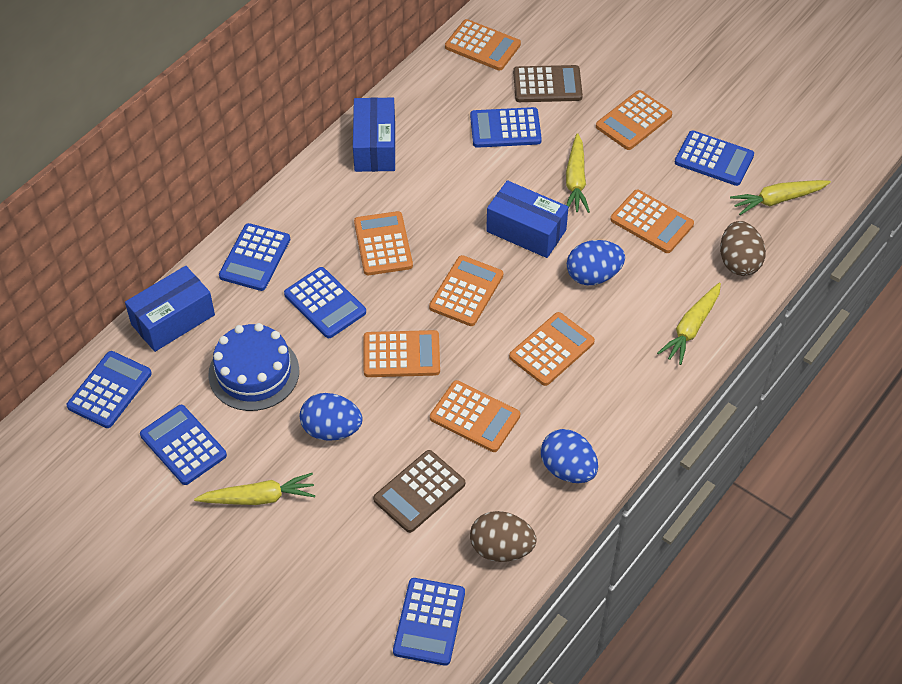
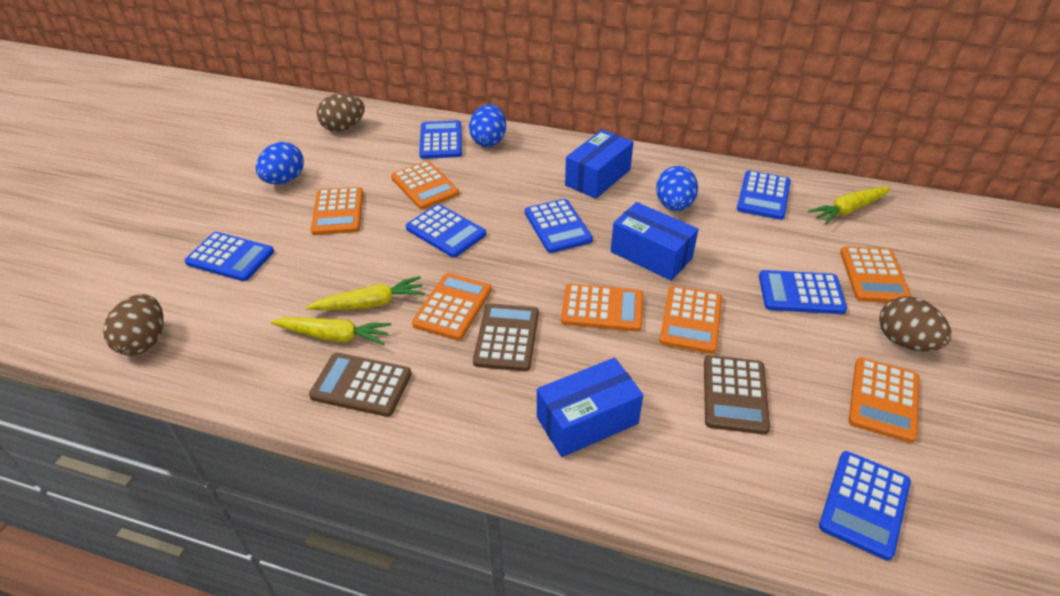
blue cake: 1 -> 0
brown calculator: 2 -> 3
brown egg: 2 -> 3
orange calculator: 8 -> 7
yellow carrot: 4 -> 3

